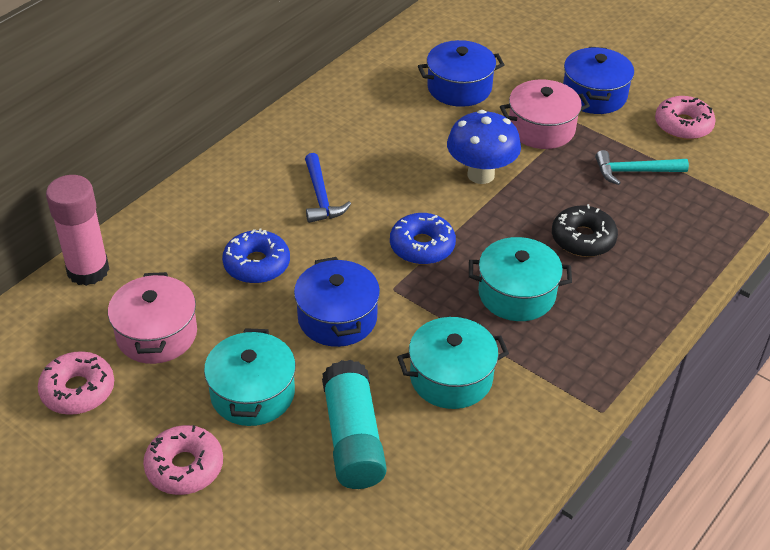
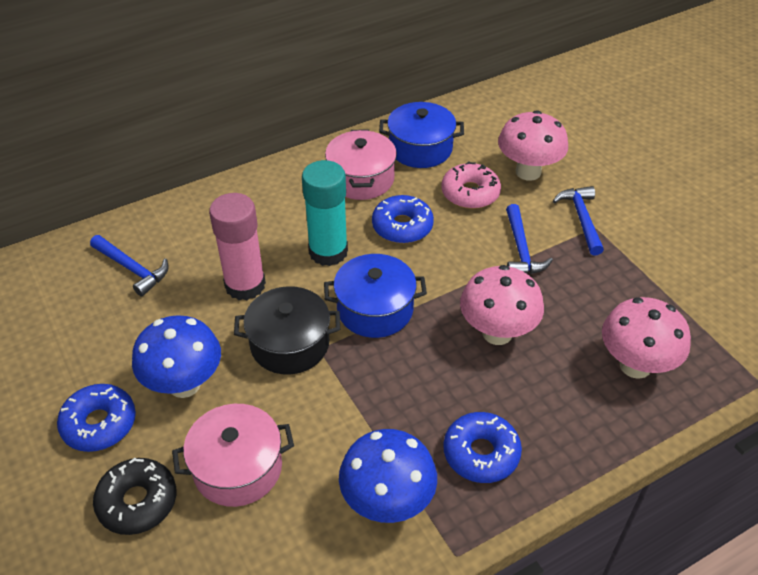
black pot: 0 -> 1
blue donut: 2 -> 3
blue hammer: 1 -> 3
blue mushroom: 1 -> 2
blue pot: 3 -> 2
pink donut: 3 -> 1
pink mushroom: 0 -> 3
turquoise hammer: 1 -> 0
turquoise pot: 3 -> 0

